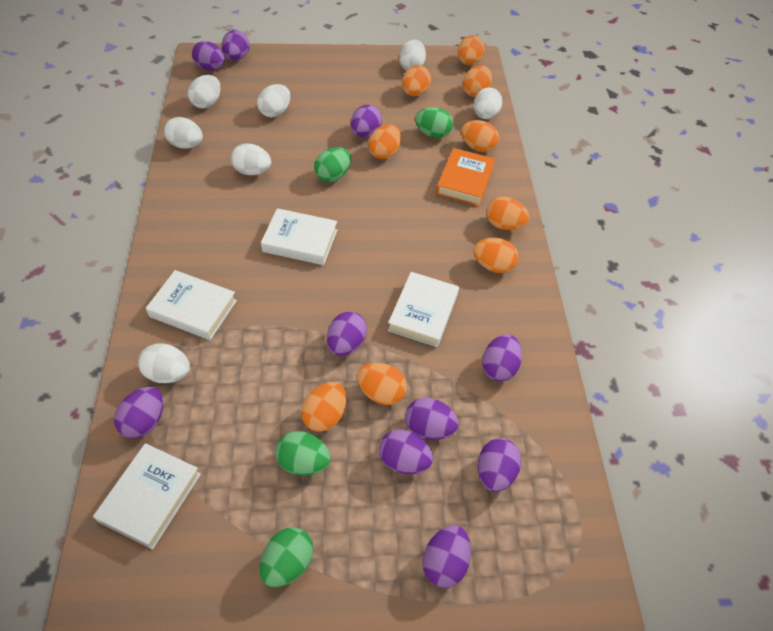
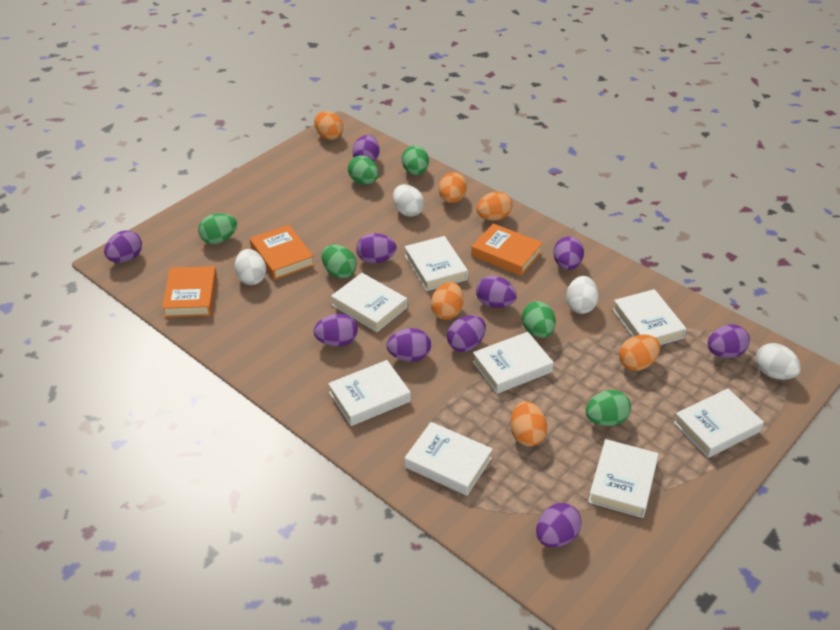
green egg: 4 -> 6
orange book: 1 -> 3
orange egg: 9 -> 6
white book: 4 -> 8
white egg: 7 -> 4

